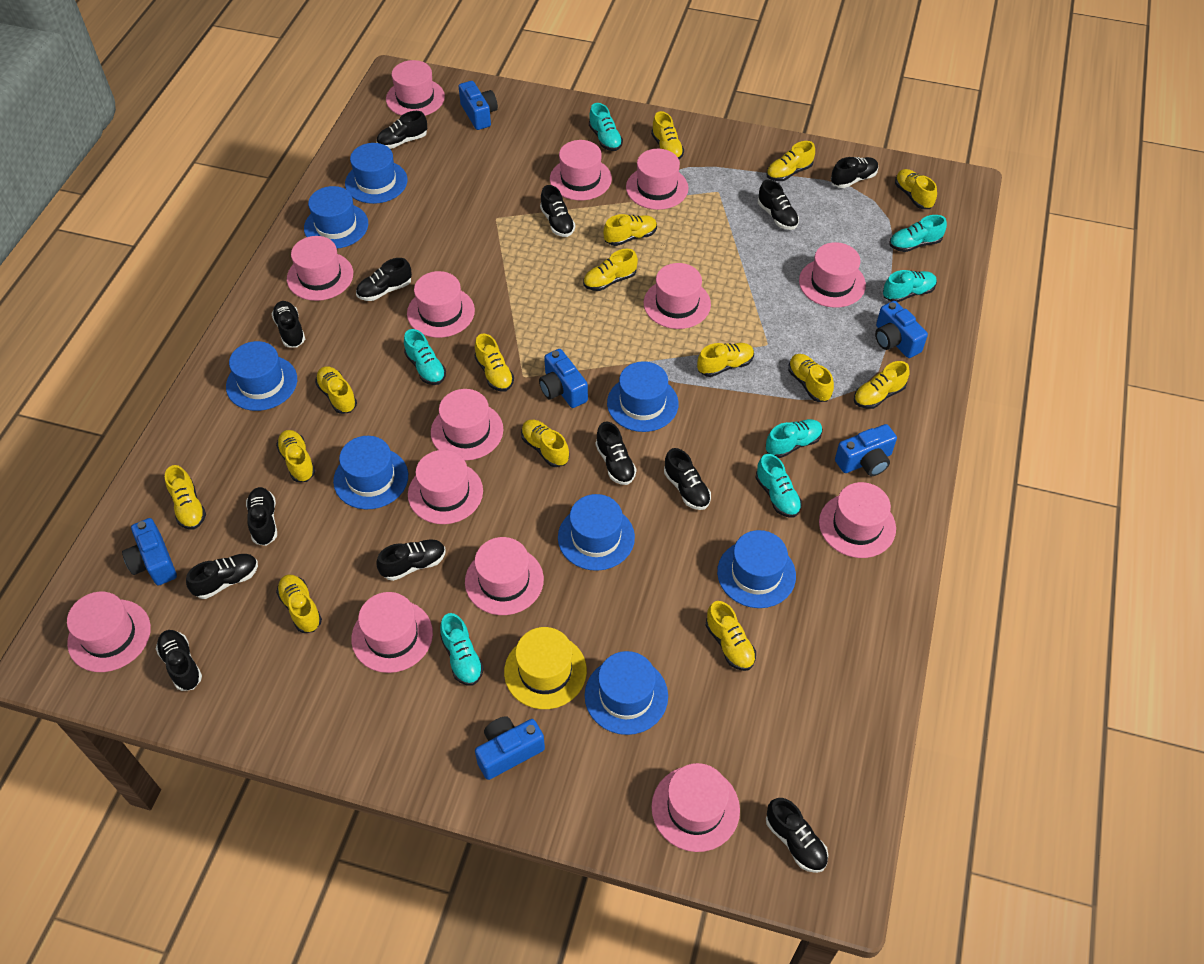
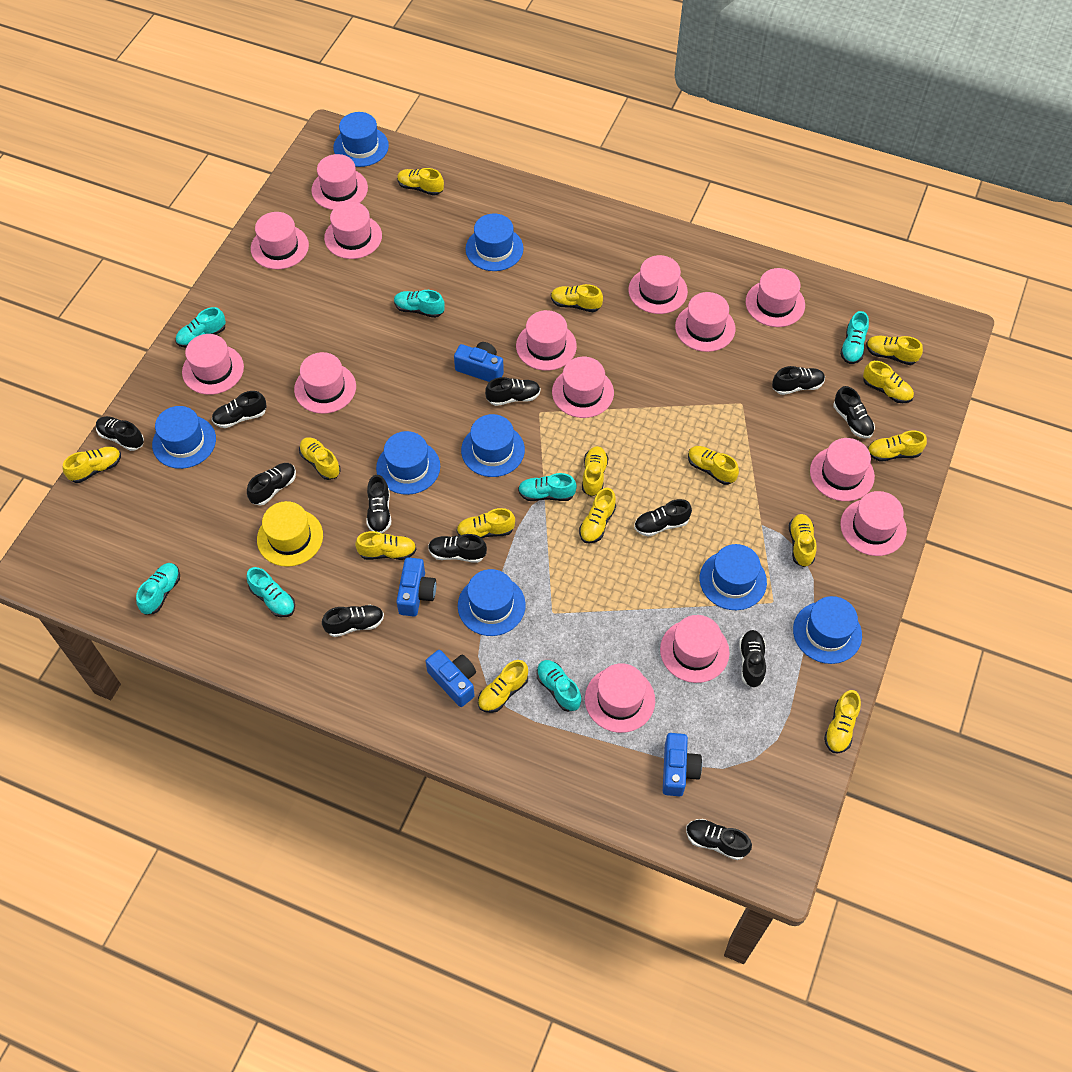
black shoe: 13 -> 12
blue camera: 6 -> 4

